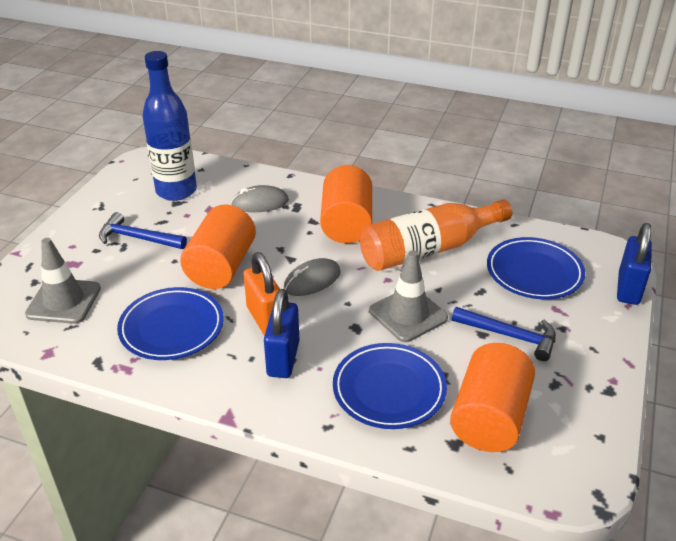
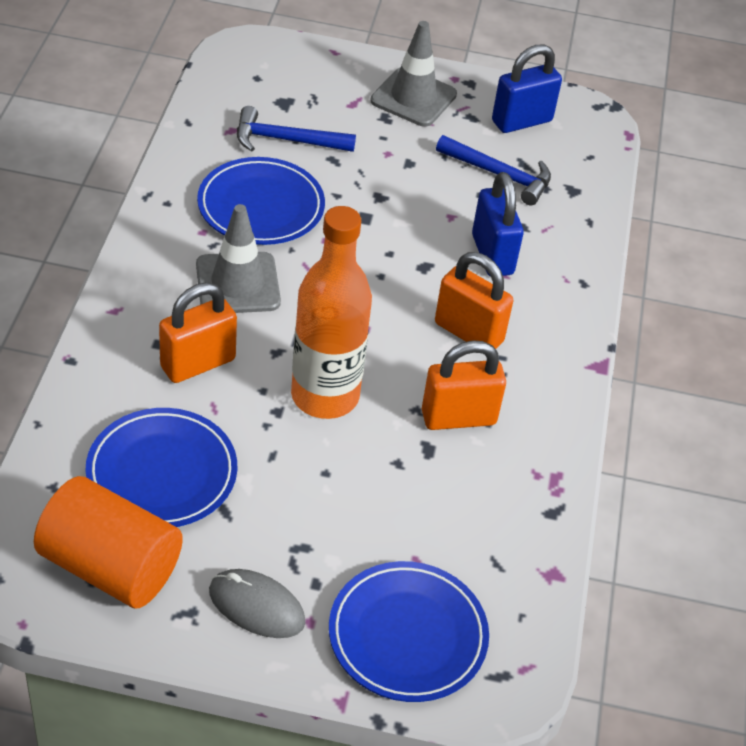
blue bottle: 1 -> 0
grey mouse: 2 -> 1
orange cylinder: 3 -> 1
orange padlock: 1 -> 3

